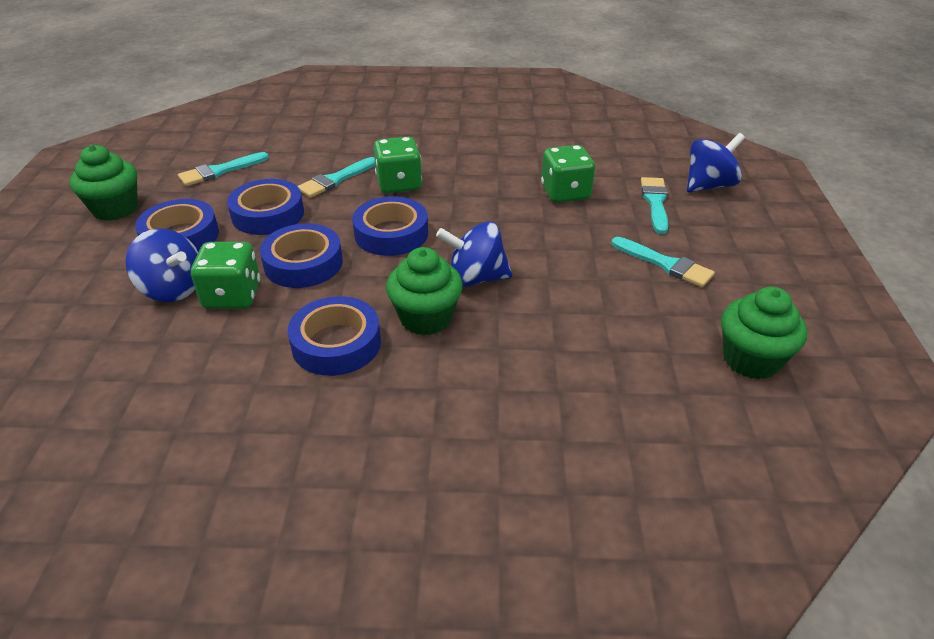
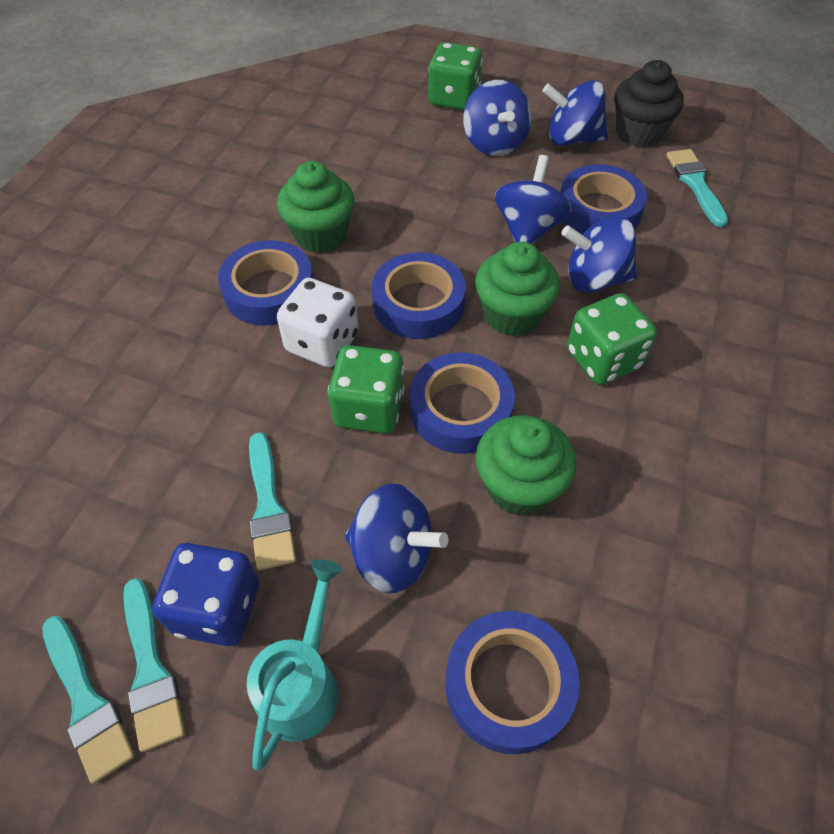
black cupcake: 0 -> 1
blue dice: 0 -> 1
blue spinning top: 3 -> 5
turquoise watering can: 0 -> 1
white dice: 0 -> 1

